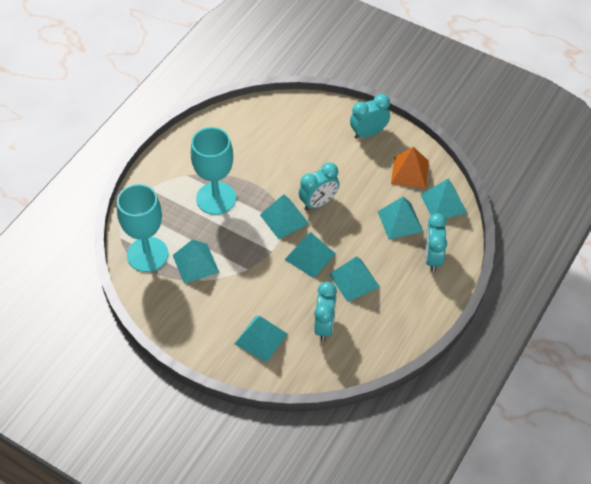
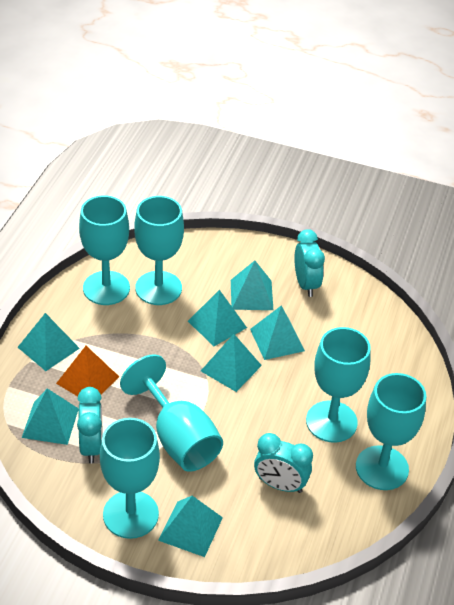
turquoise clock: 4 -> 3
turquoise goblet: 2 -> 6

